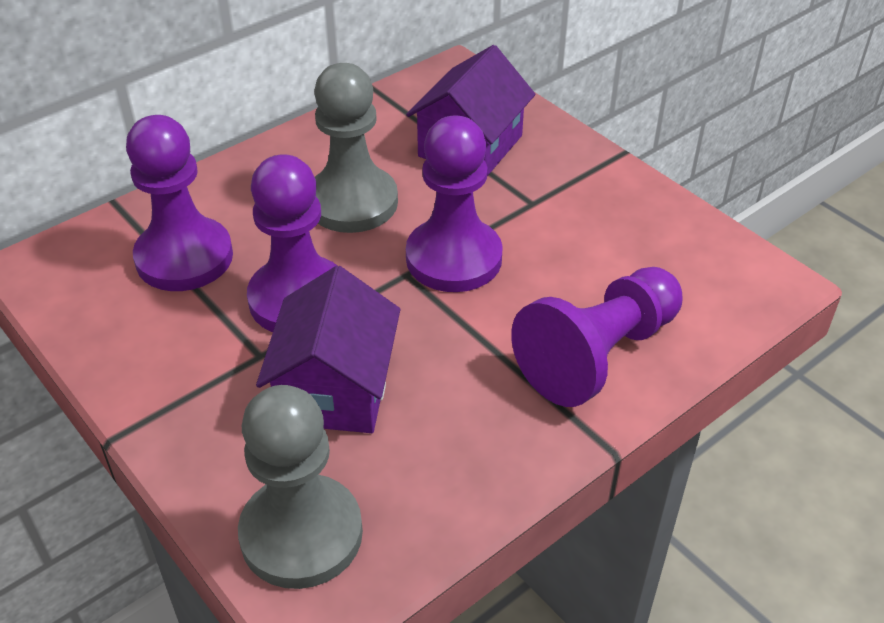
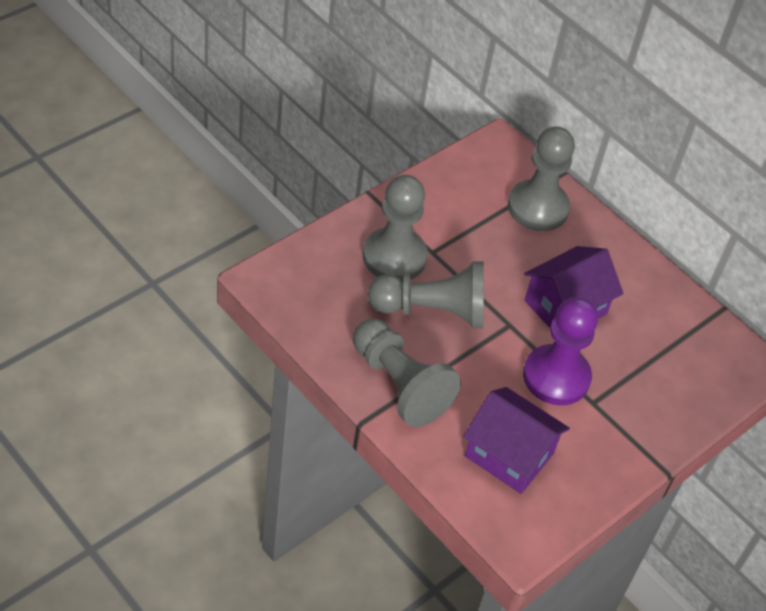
grey pawn: 2 -> 4
purple pawn: 4 -> 1

